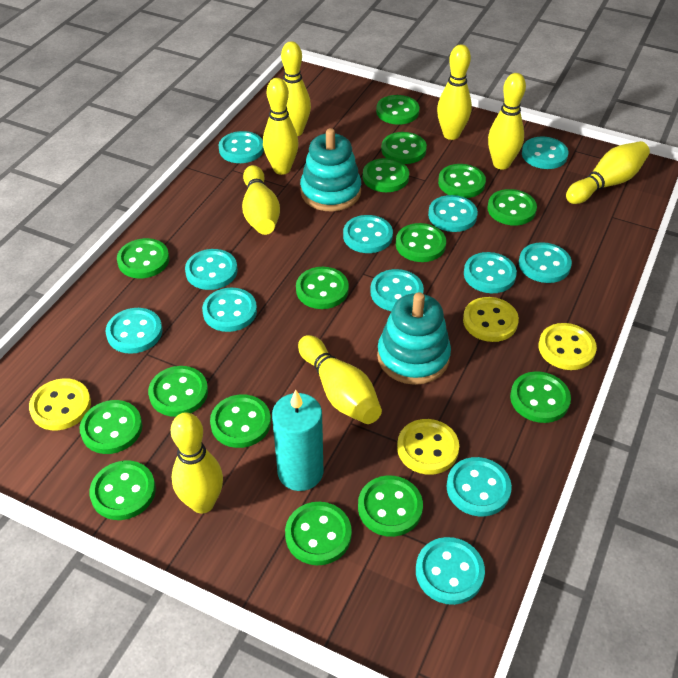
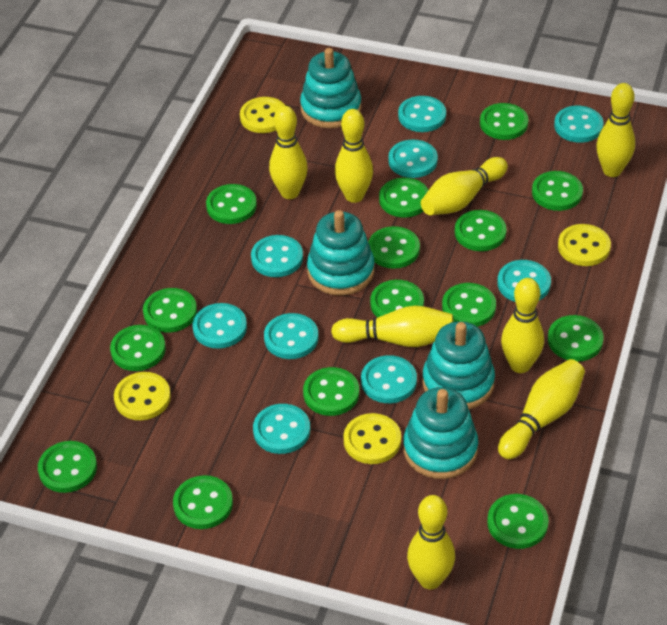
turquoise button: 12 -> 9
turquoise candle: 1 -> 0
turquoise stacking toy: 2 -> 4

